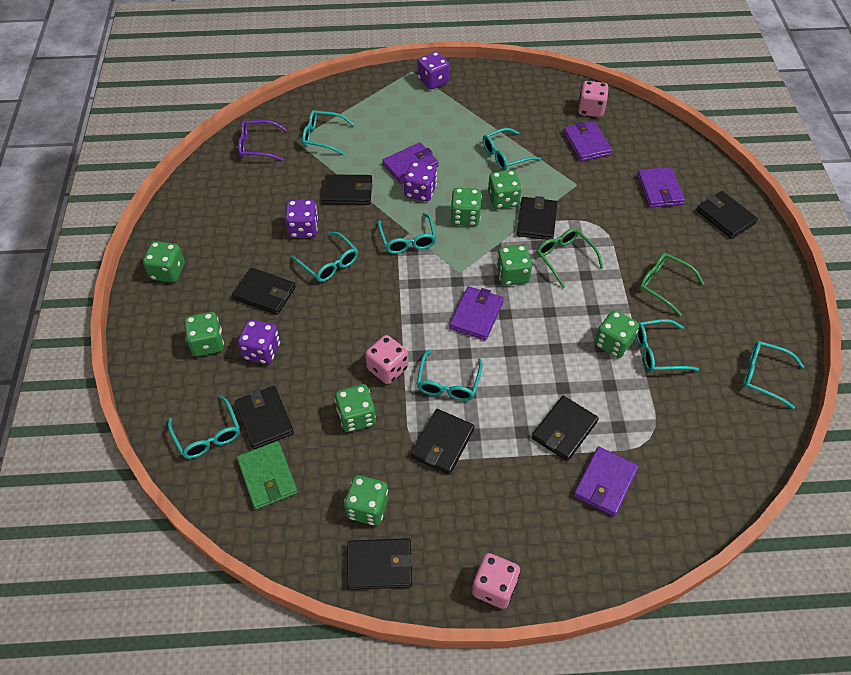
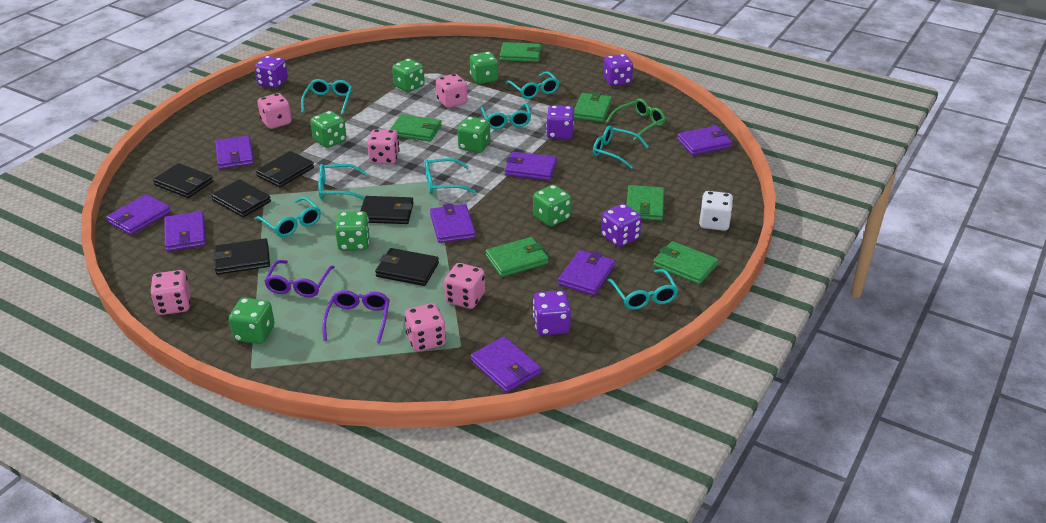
black wallet: 8 -> 6
green dice: 8 -> 7
green glasses: 2 -> 1
green wallet: 1 -> 6
pink dice: 3 -> 6
purple dice: 4 -> 5
purple glasses: 1 -> 2
purple wallet: 5 -> 8
white dice: 0 -> 1

